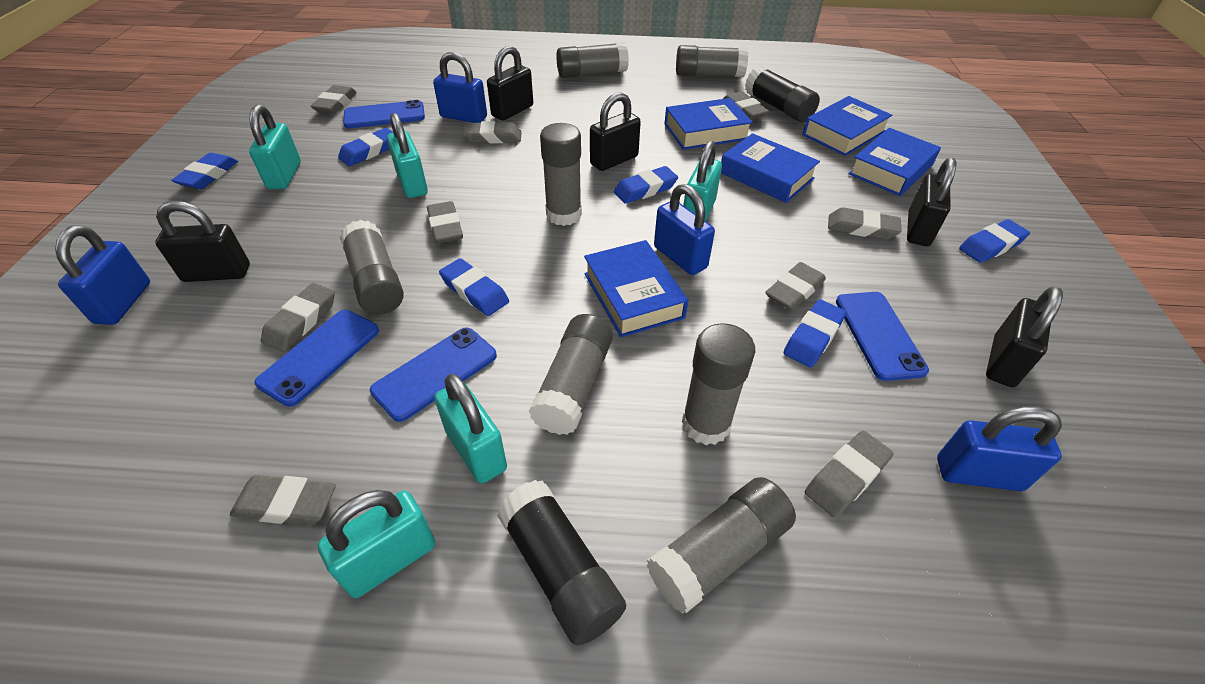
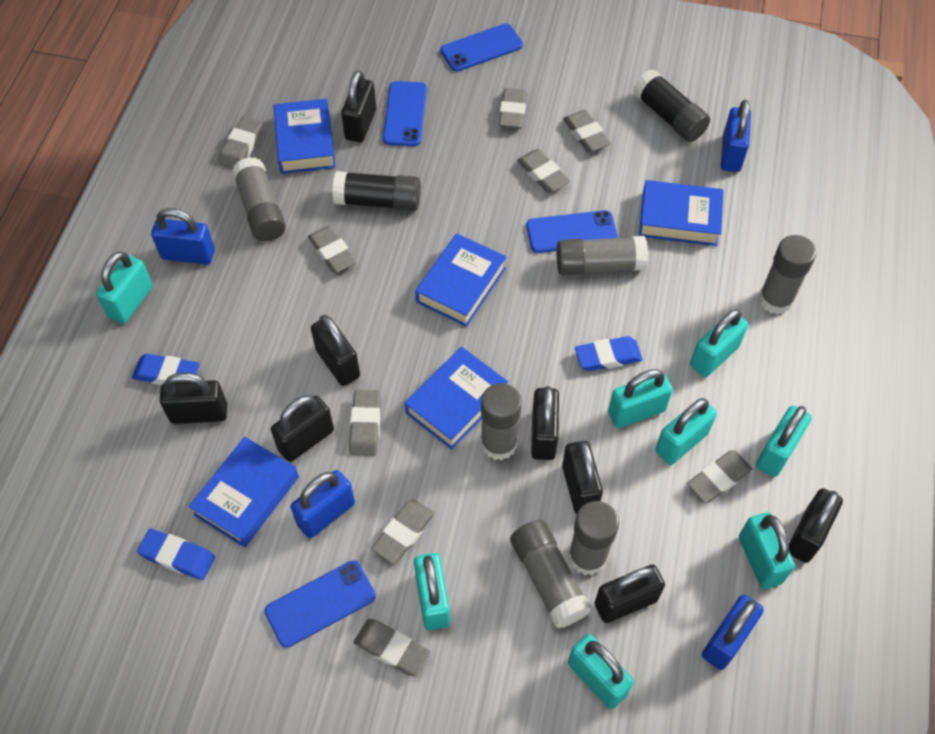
black padlock: 5 -> 8
blue eraser: 6 -> 3
grey glue stick: 7 -> 6
turquoise padlock: 5 -> 8

